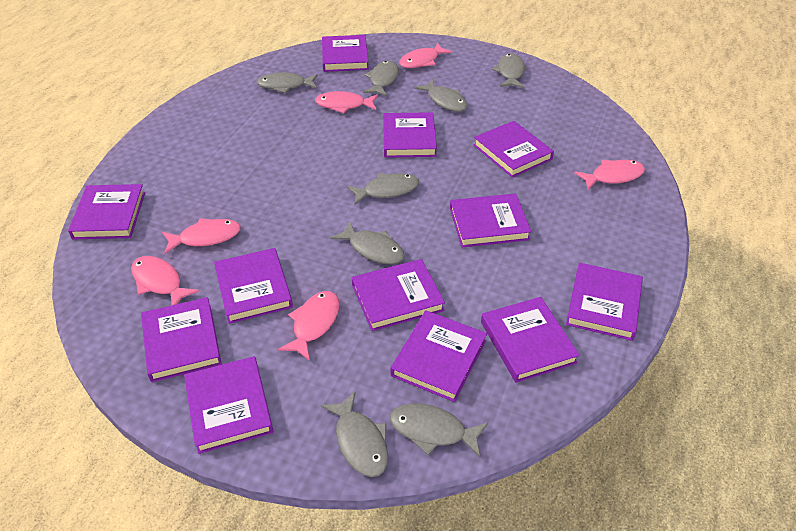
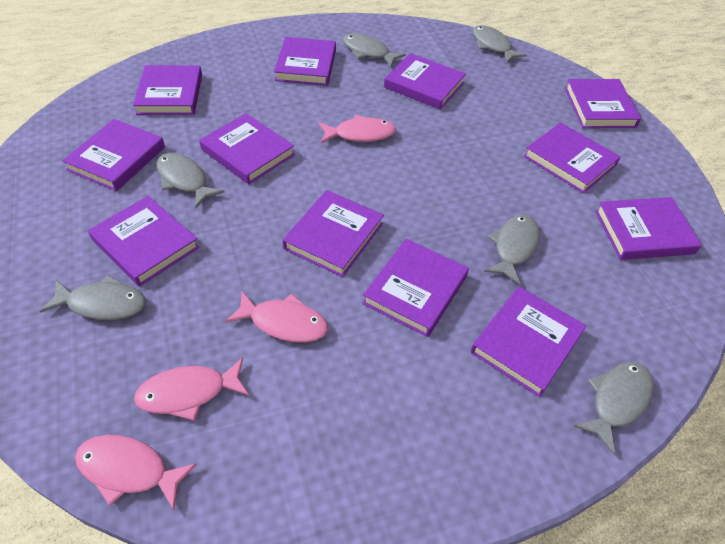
grey fish: 8 -> 6
pink fish: 6 -> 4

